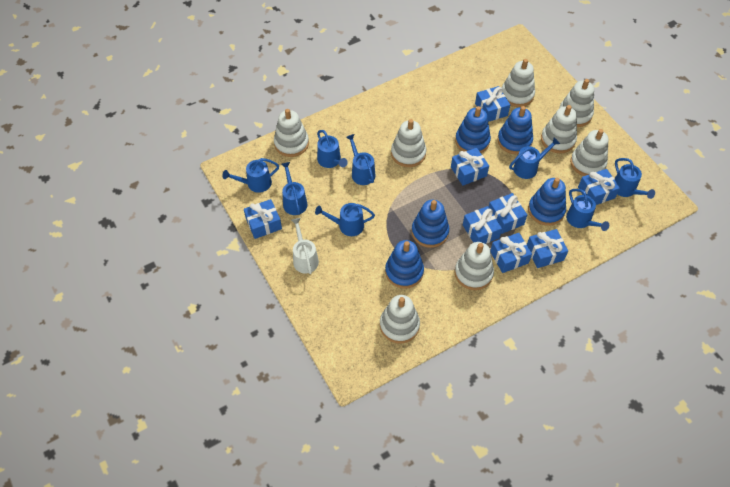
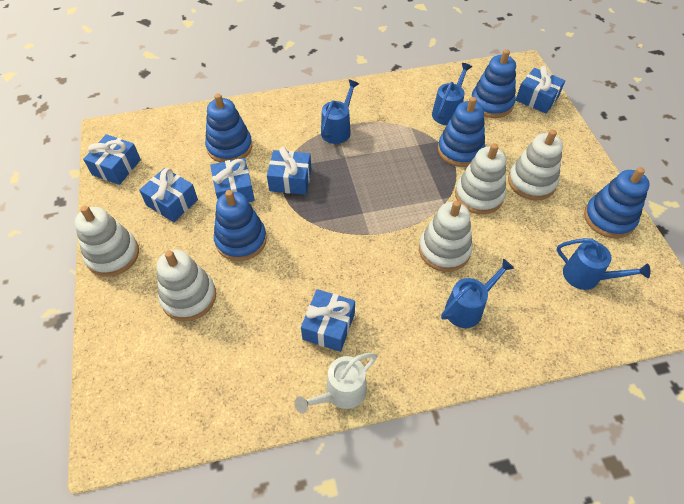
blue gift: 8 -> 6
blue watering can: 8 -> 4
white stacking toy: 8 -> 5

